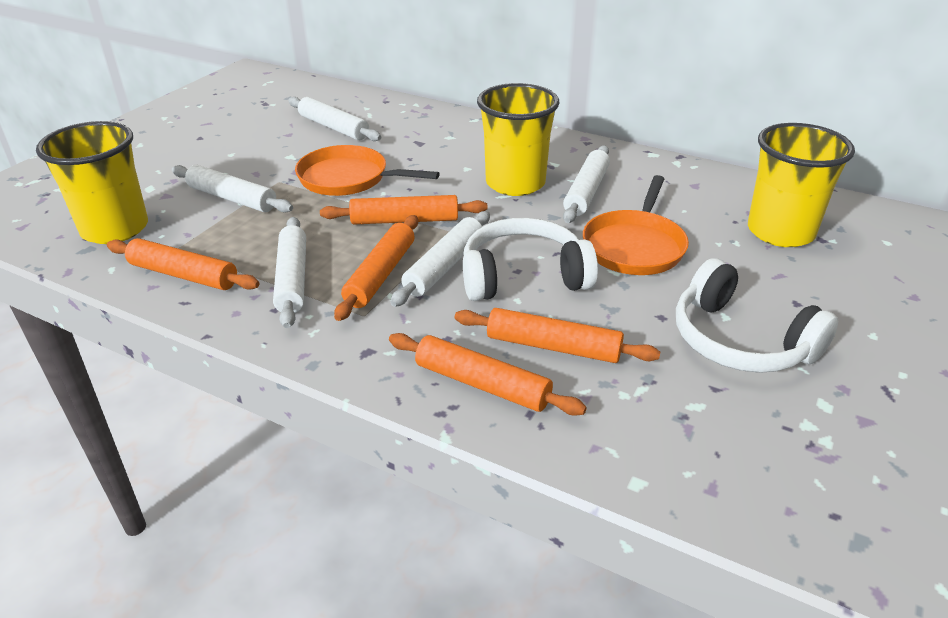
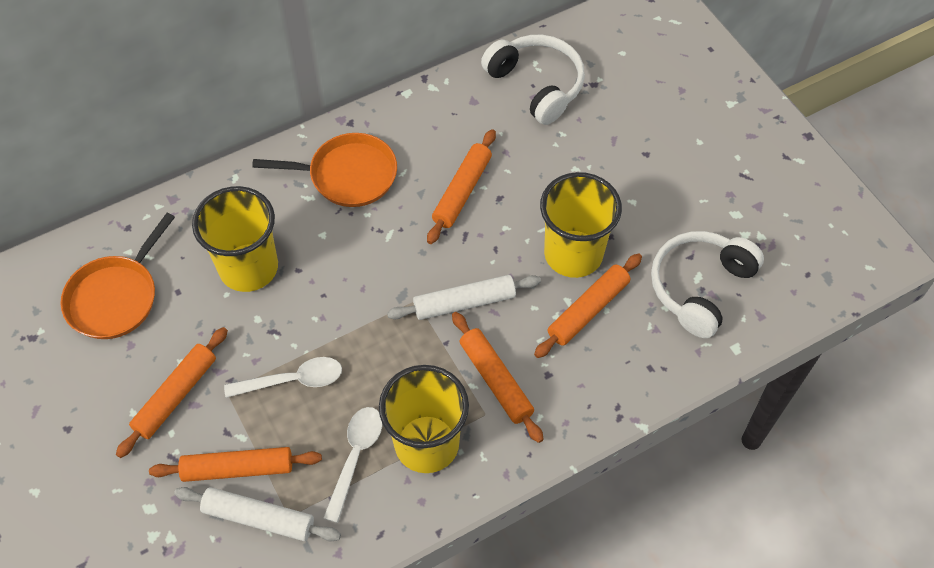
white rolling pin: 5 -> 2
white spoon: 0 -> 2

